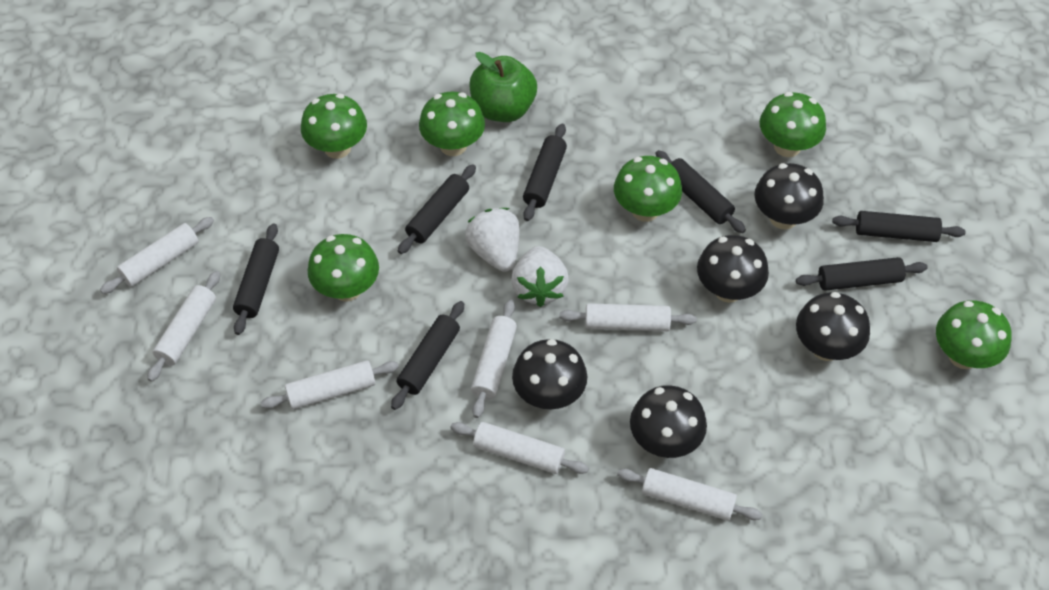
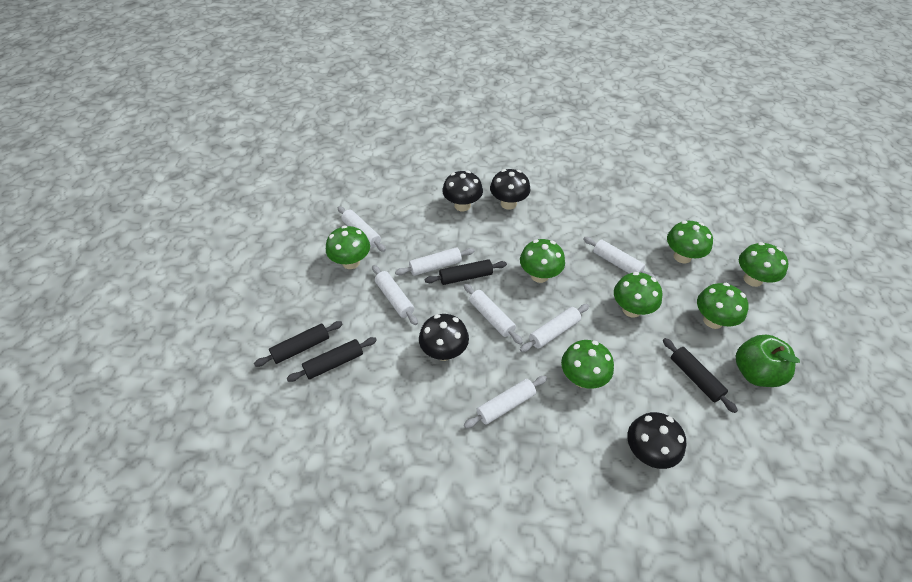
black mushroom: 5 -> 4
black rolling pin: 7 -> 4
green mushroom: 6 -> 7
white strawberry: 2 -> 0

